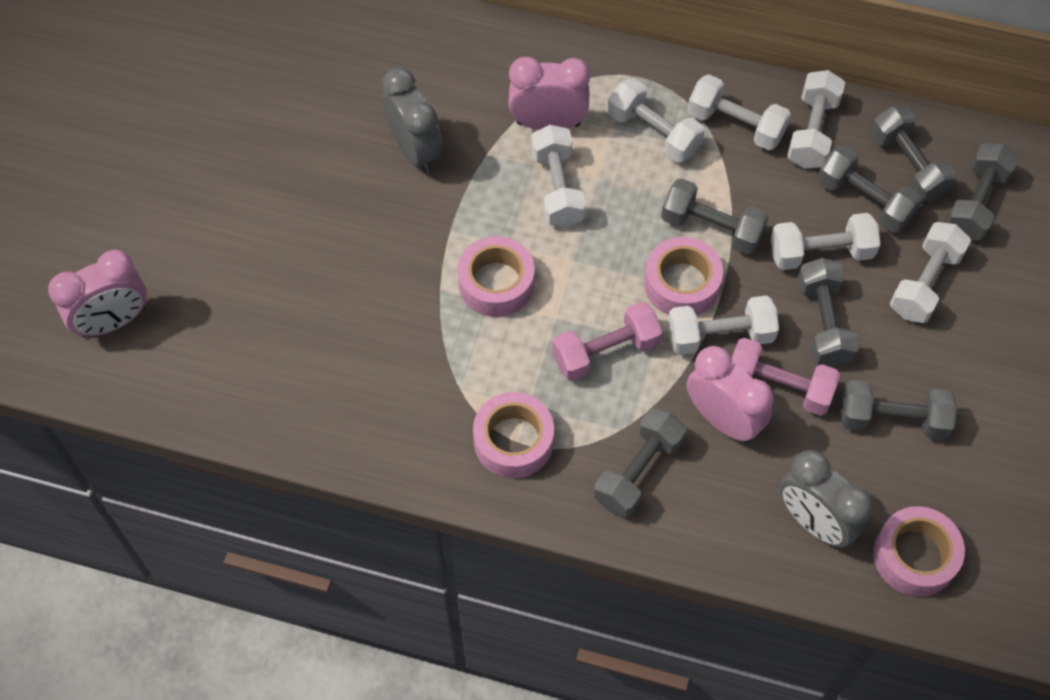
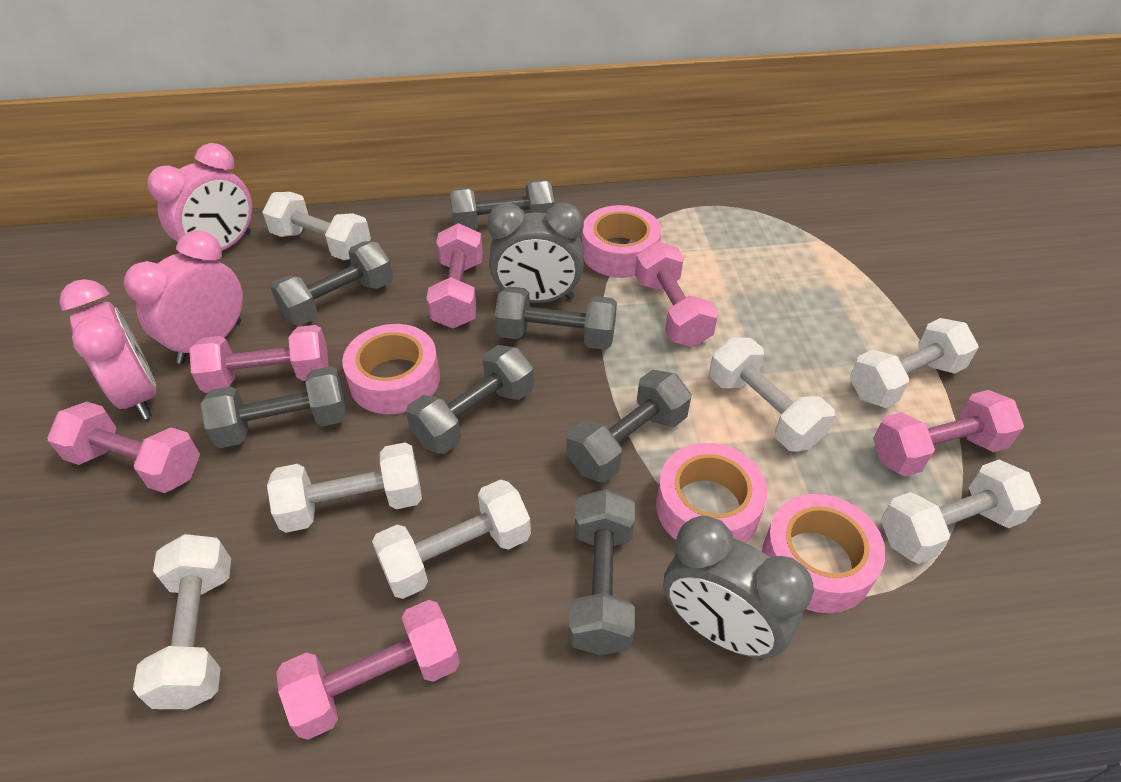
pink dumbbell: 2 -> 6

